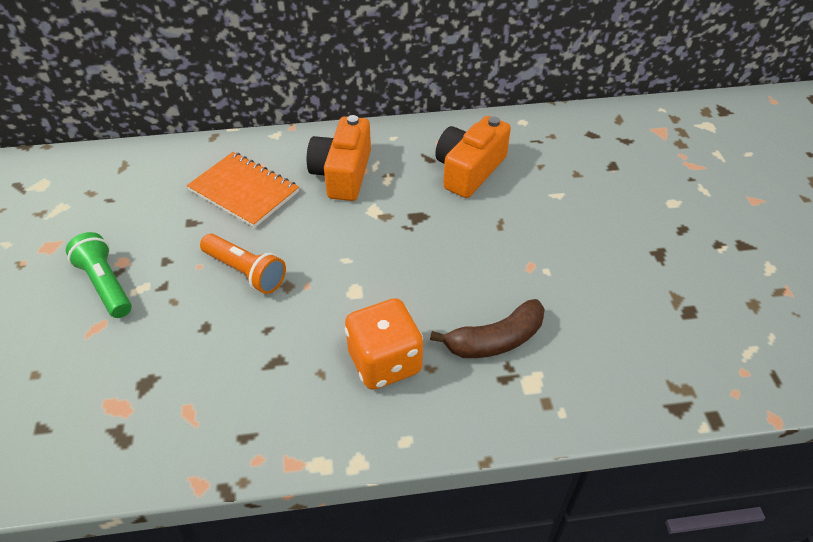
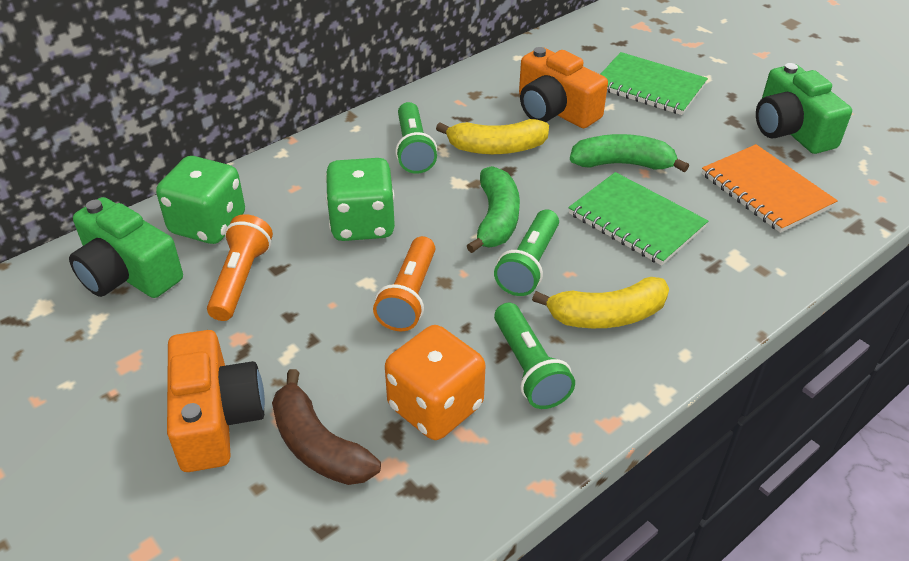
green banana: 0 -> 2
green camera: 0 -> 2
green dice: 0 -> 2
green flashlight: 1 -> 3
green notebook: 0 -> 2
orange flashlight: 1 -> 2
yellow banana: 0 -> 2

